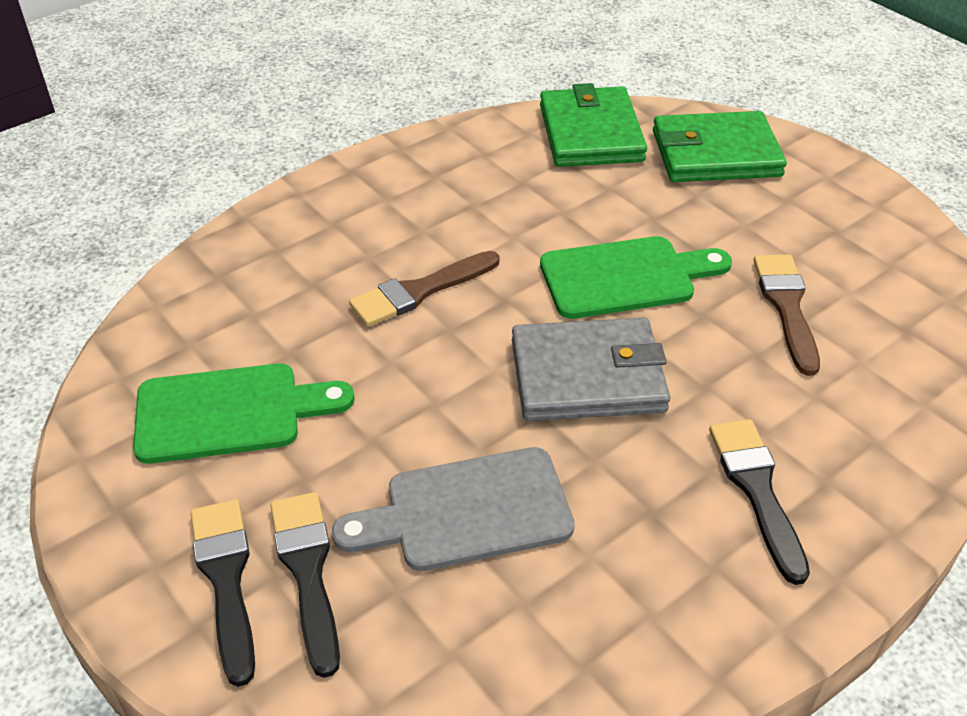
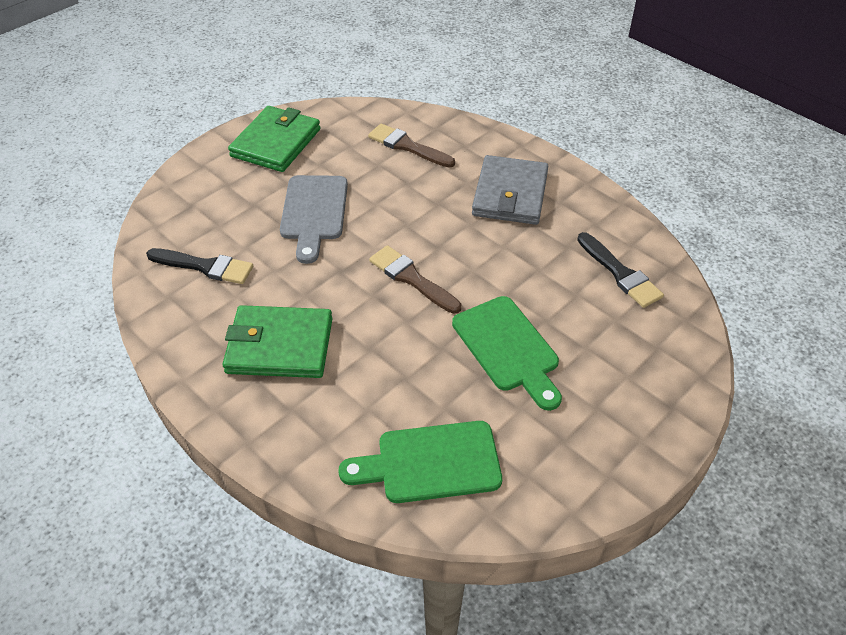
black brush: 3 -> 2

